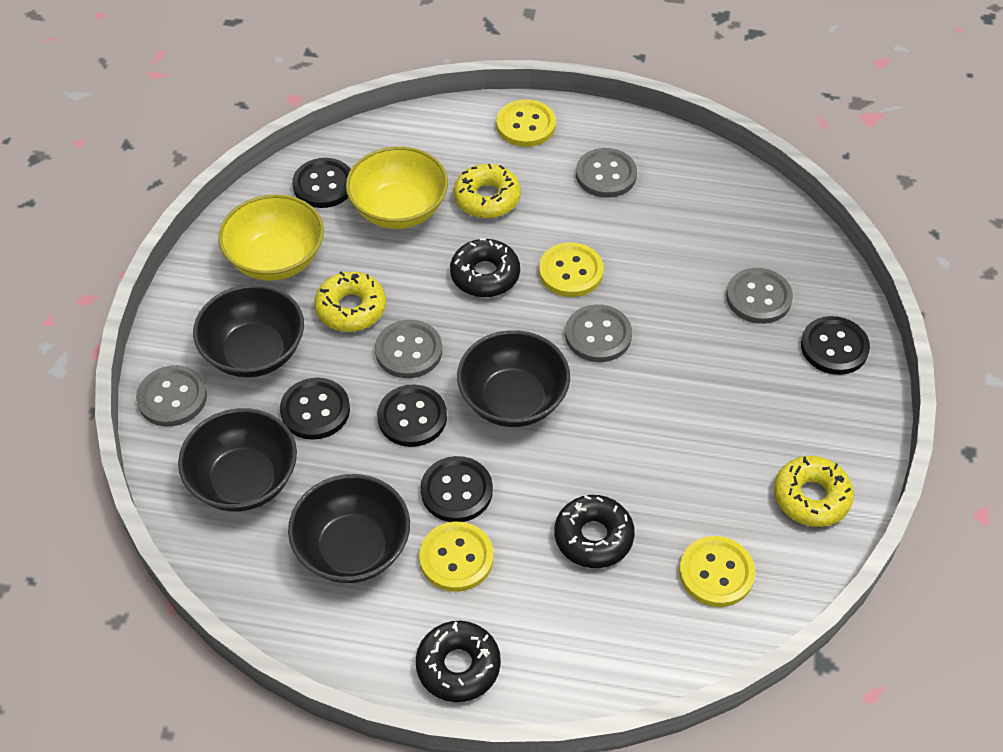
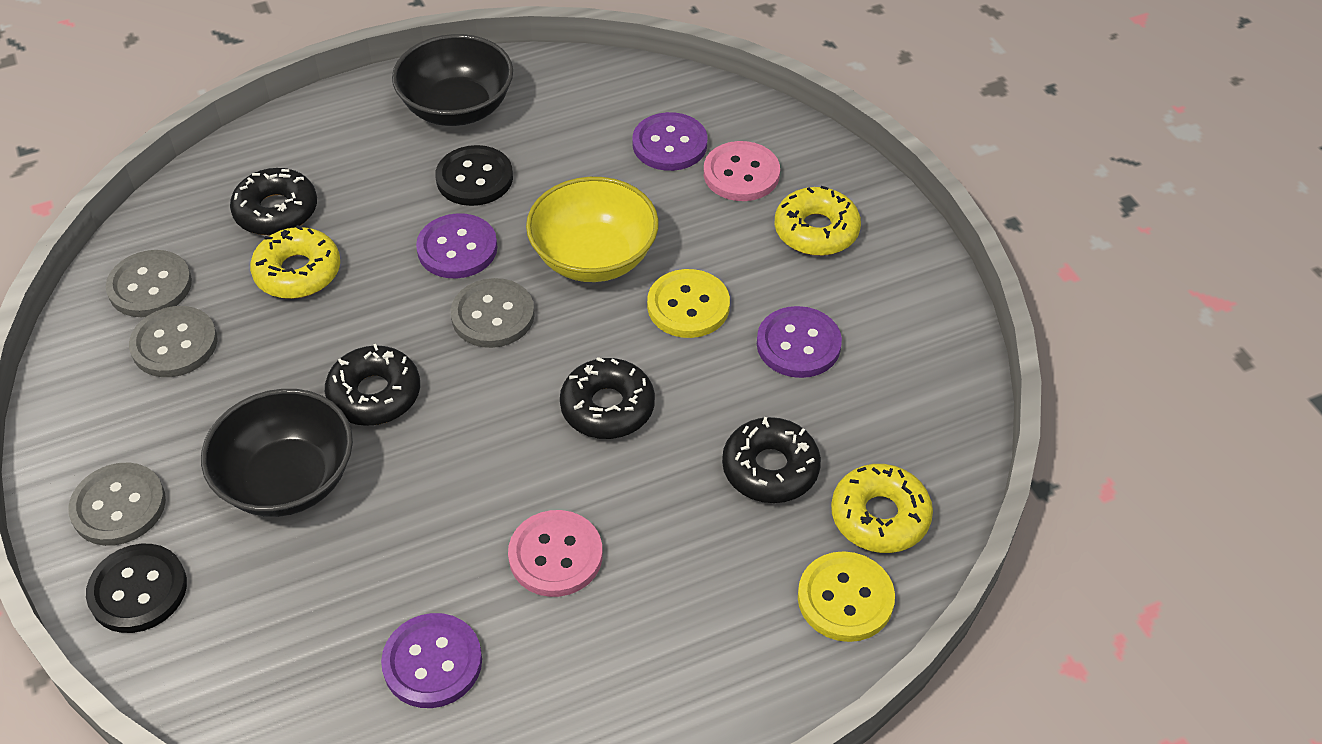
black bowl: 4 -> 2
black button: 5 -> 2
black donut: 3 -> 4
grey button: 5 -> 4
pink button: 0 -> 2
purple button: 0 -> 4
yellow bowl: 2 -> 1
yellow button: 4 -> 2

